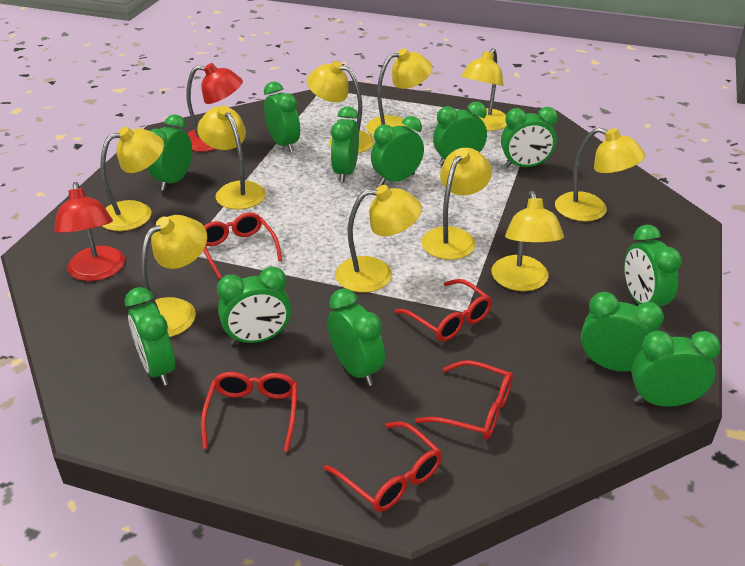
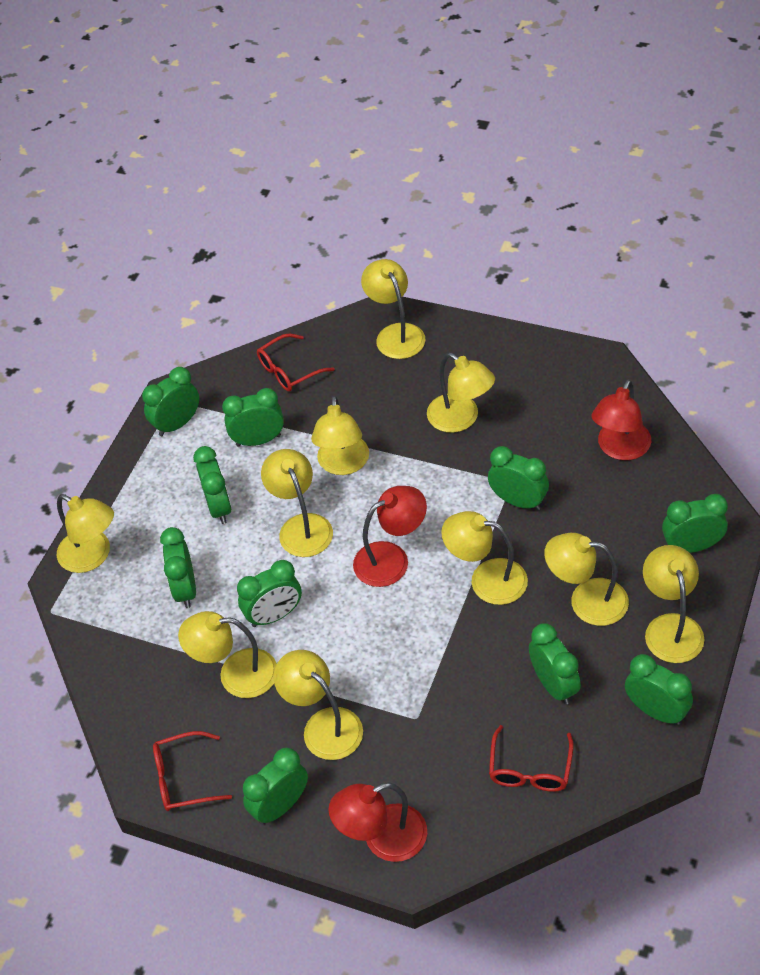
green clock: 12 -> 10
red glasses: 5 -> 3
red lamp: 2 -> 3

